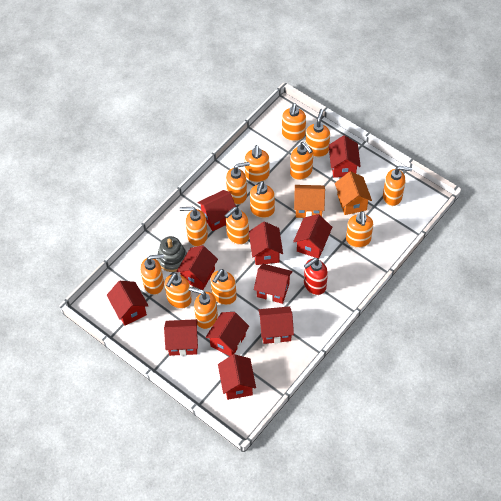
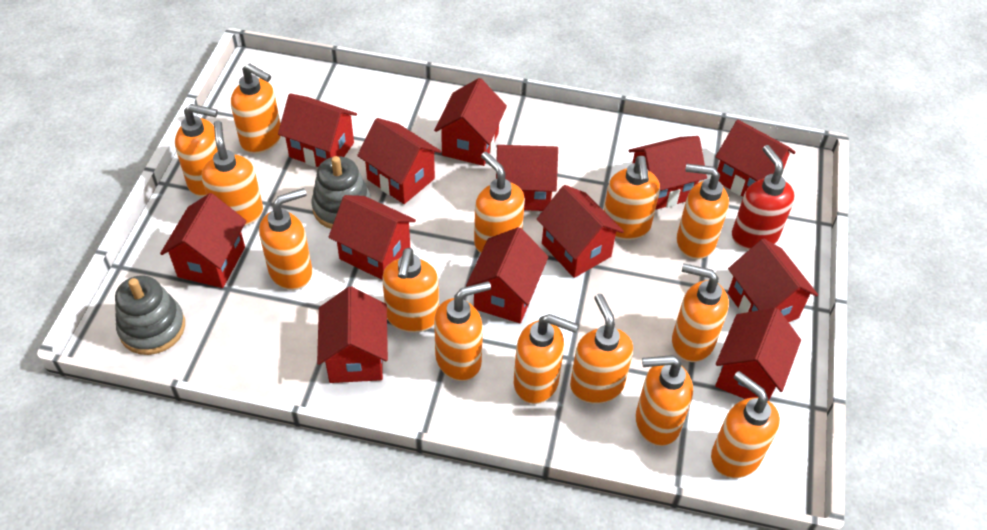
grey stacking toy: 1 -> 2
orange house: 2 -> 0
red house: 11 -> 13

